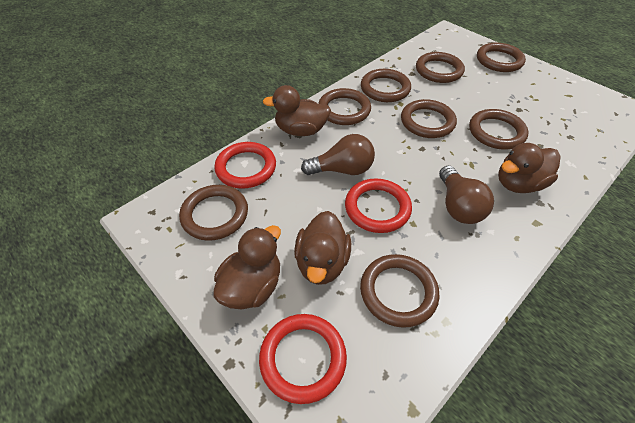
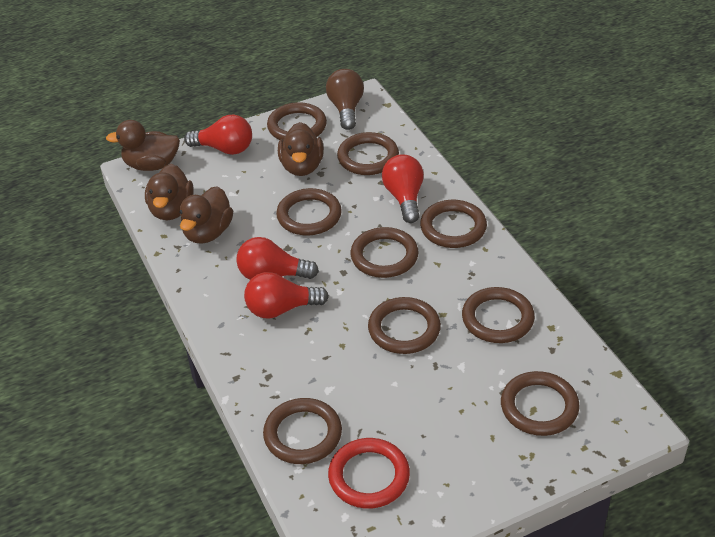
brown light bulb: 2 -> 1
brown ring: 8 -> 9
red light bulb: 0 -> 4
red ring: 3 -> 1

